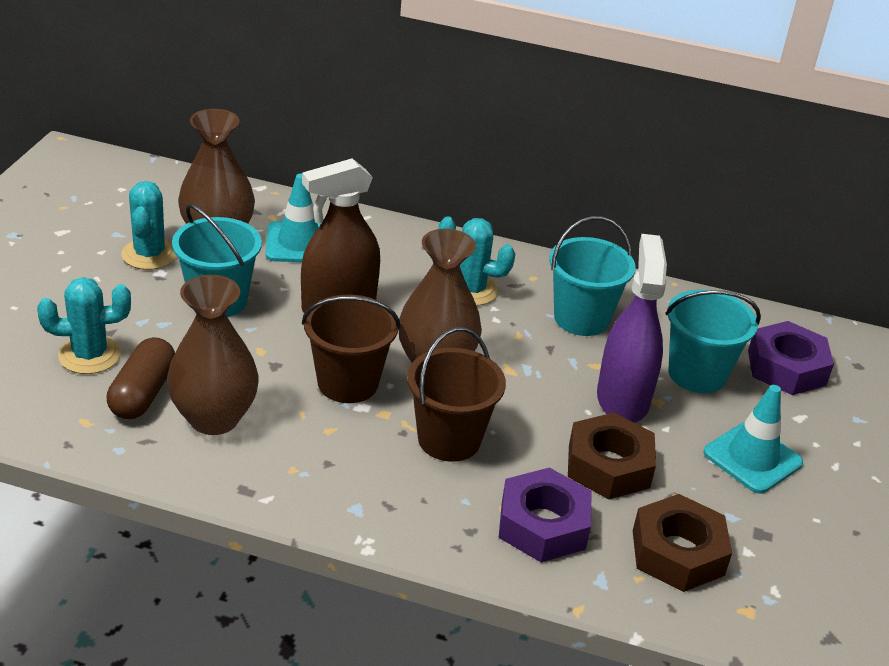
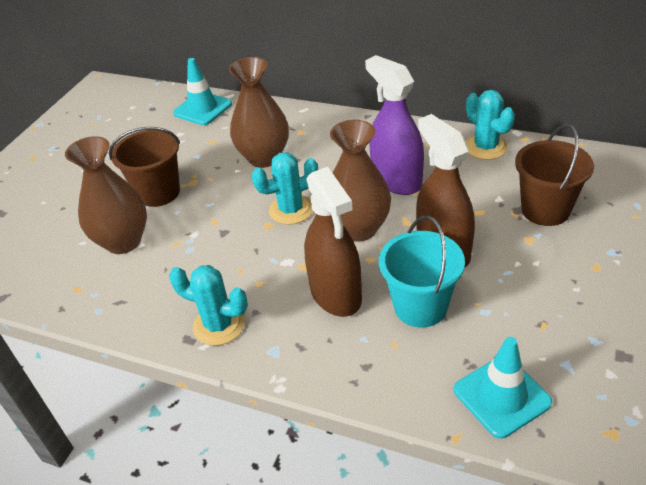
brown capsule: 1 -> 0
brown nut: 2 -> 0
brown spray bottle: 1 -> 2
purple nut: 2 -> 0
turquoise bucket: 3 -> 1

